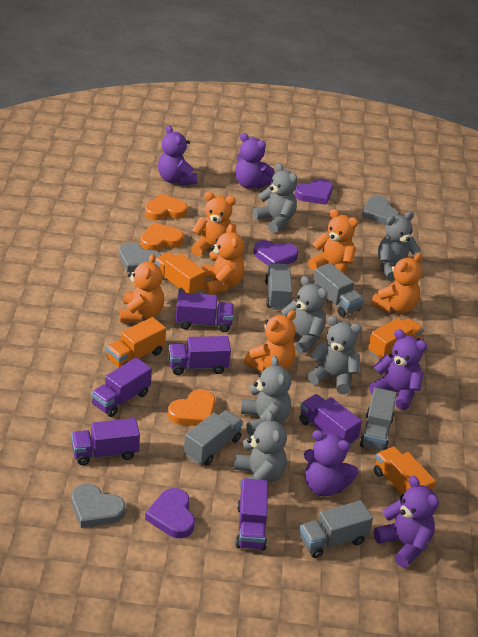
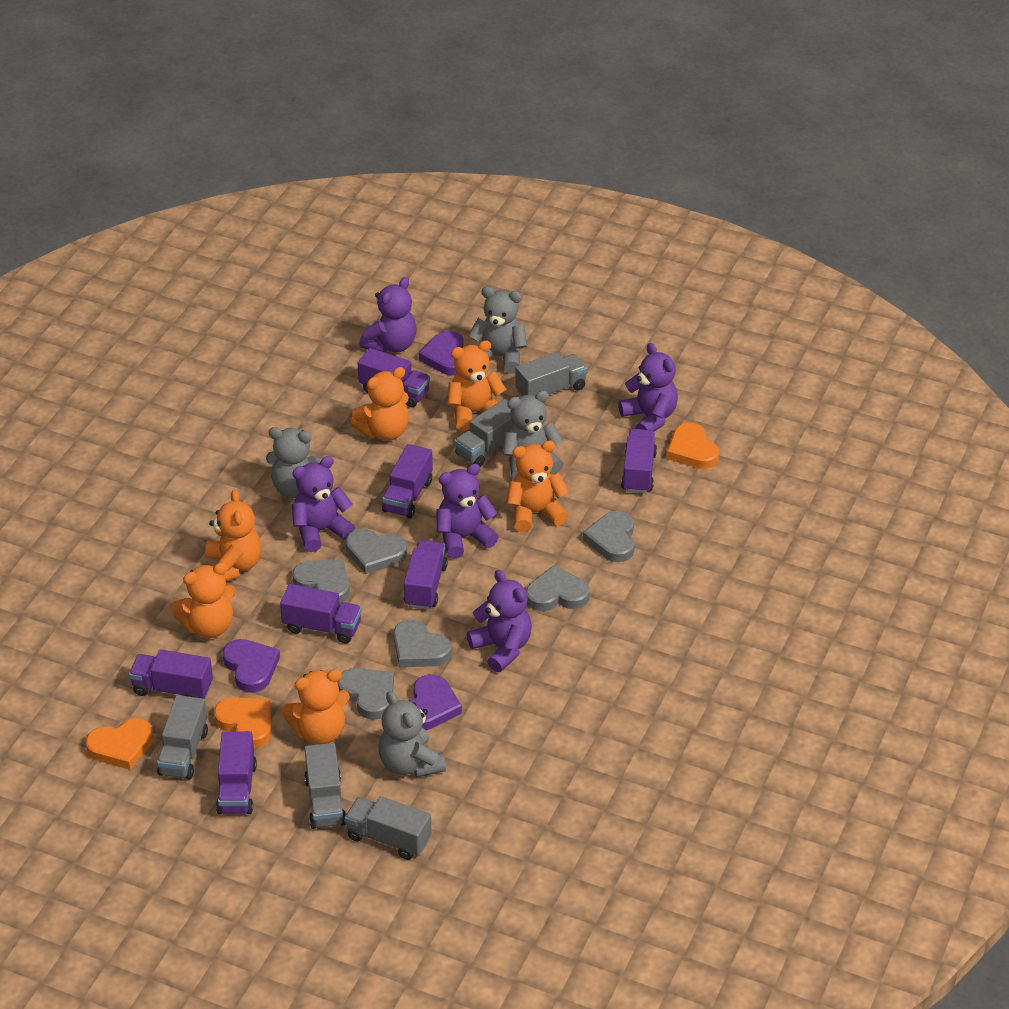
grey heart: 3 -> 6
grey teddy bear: 6 -> 4
orange truck: 4 -> 0
purple truck: 6 -> 7

